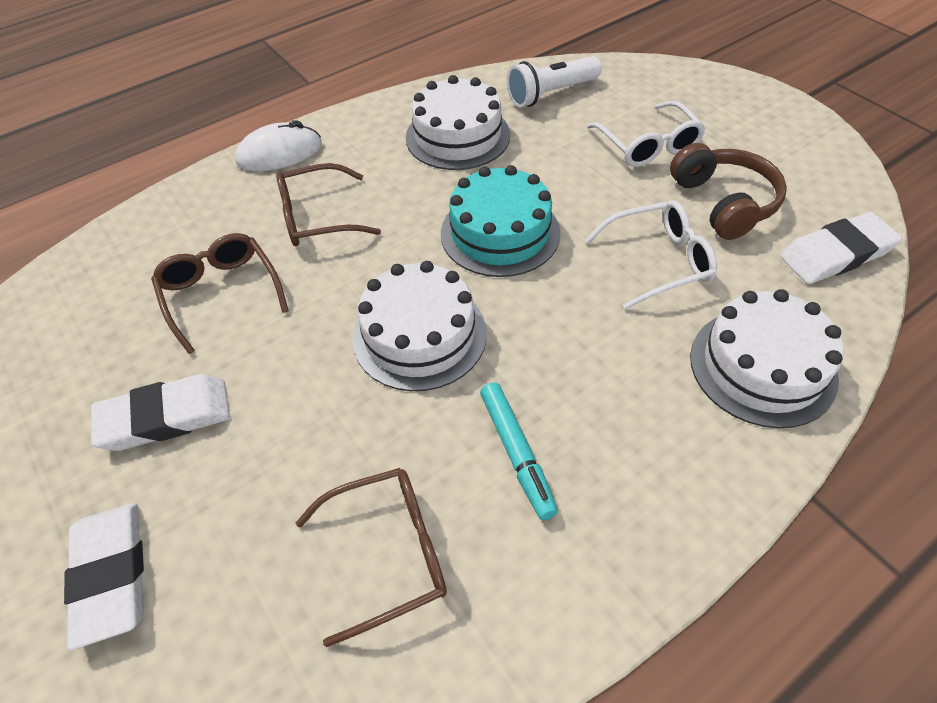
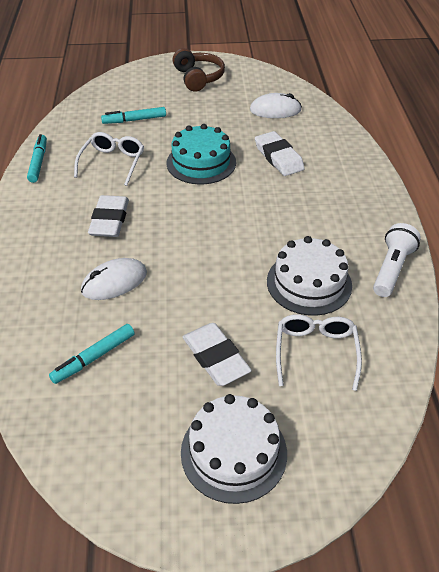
brown glasses: 3 -> 0
turquoise marker: 1 -> 3
white cake: 3 -> 2
white mouse: 1 -> 2

